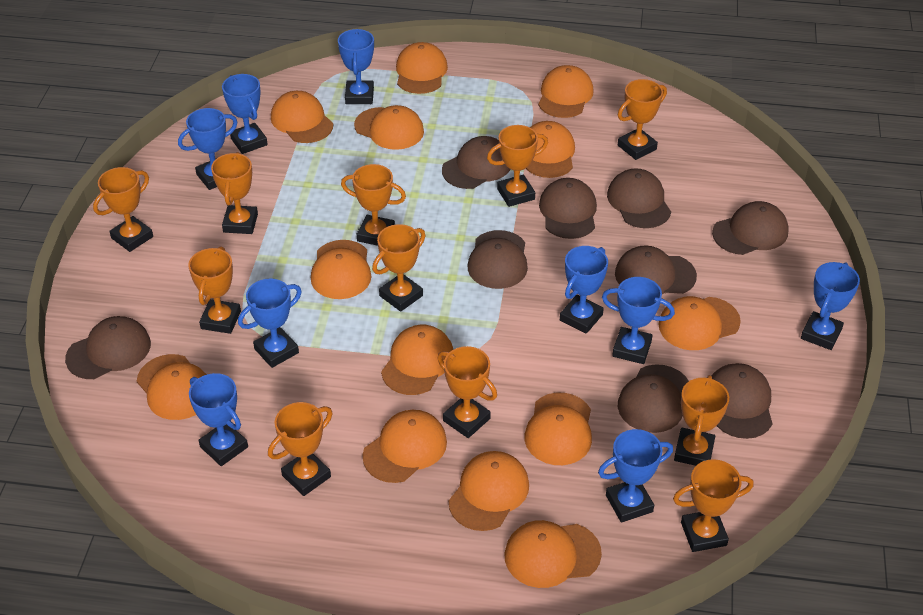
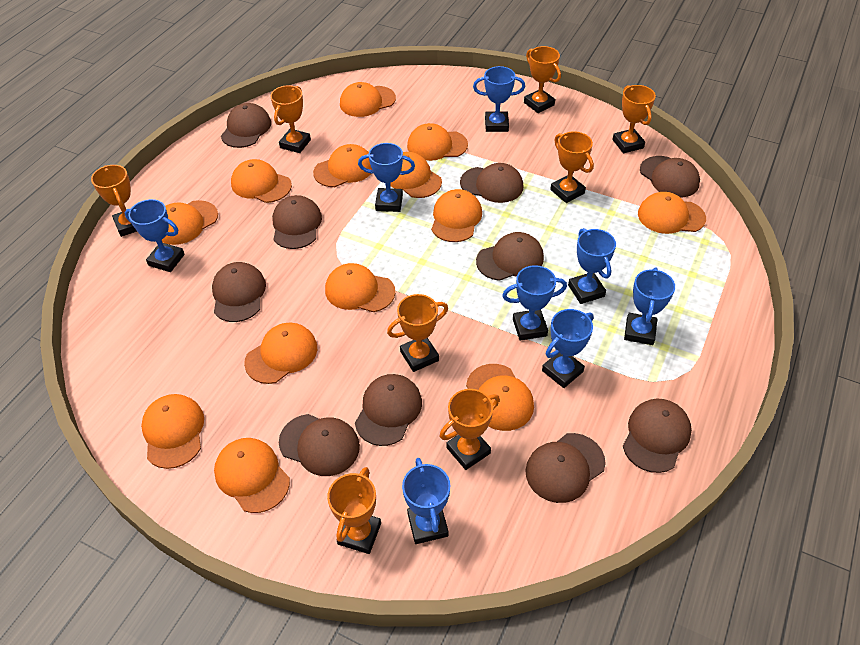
blue trophy: 9 -> 8
brown cap: 9 -> 10
orange trophy: 11 -> 8

